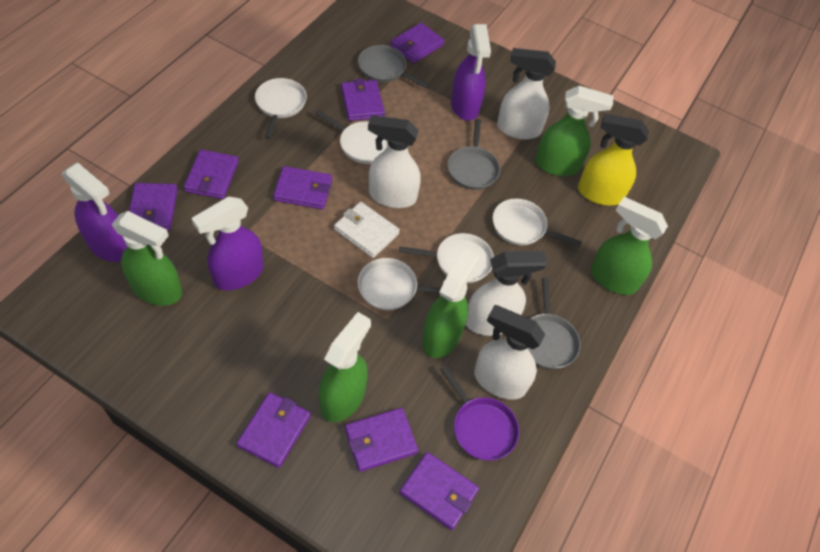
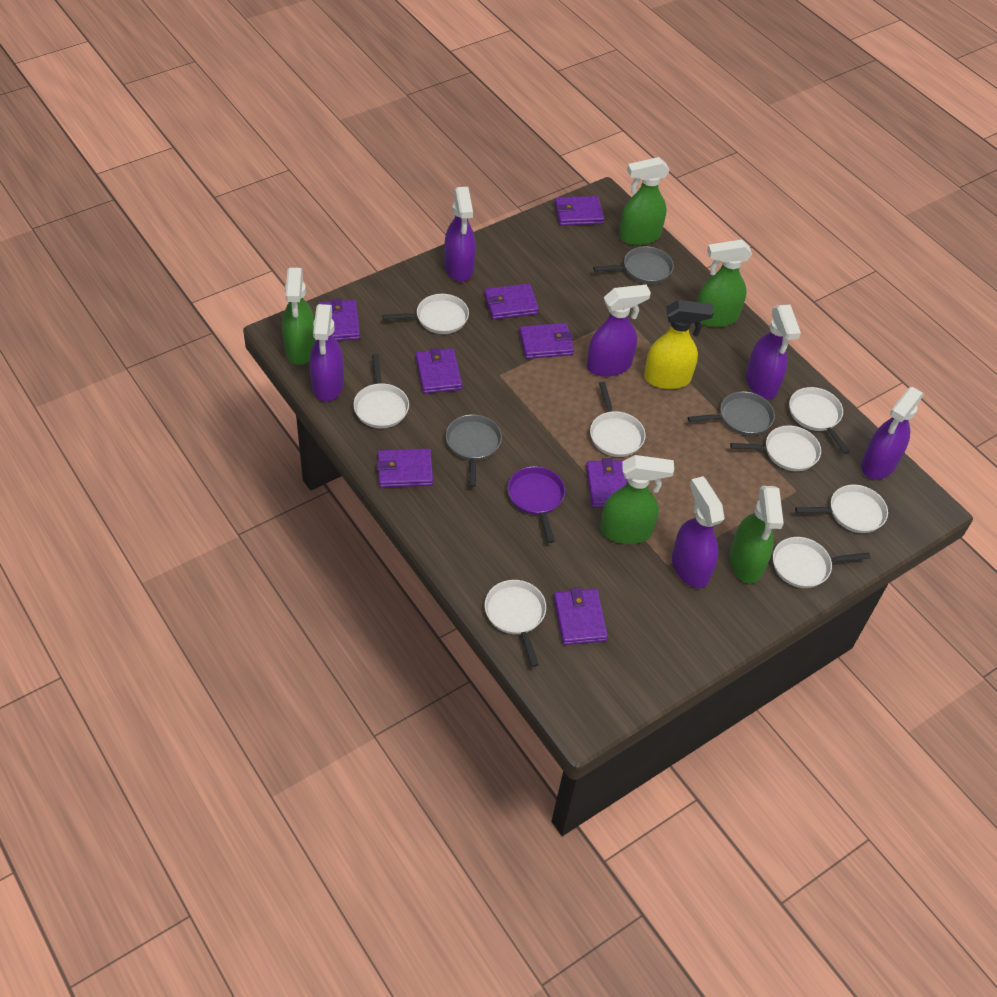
purple spray bottle: 3 -> 6
white pan: 5 -> 8
white spray bottle: 4 -> 0
white wallet: 1 -> 0

